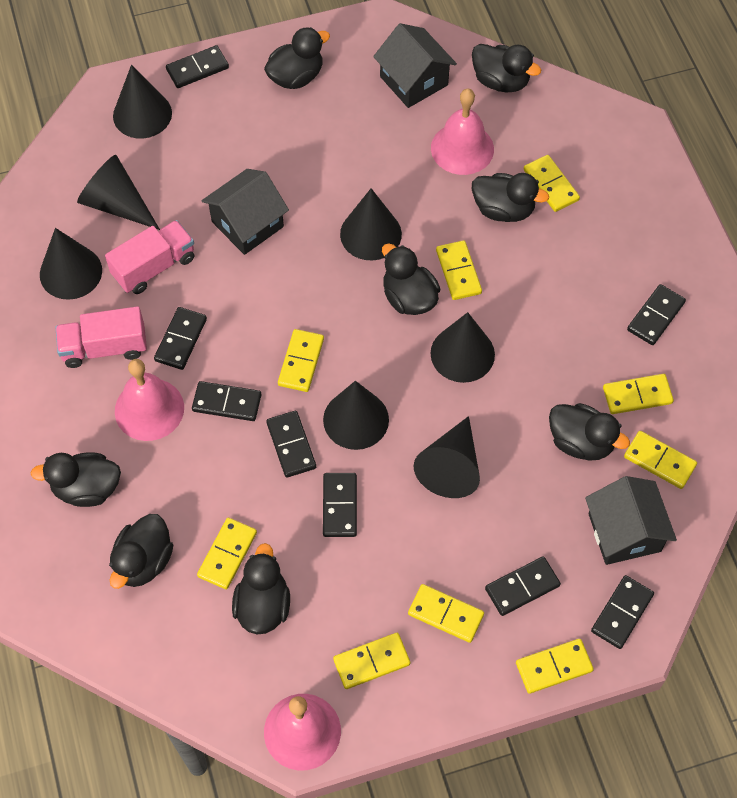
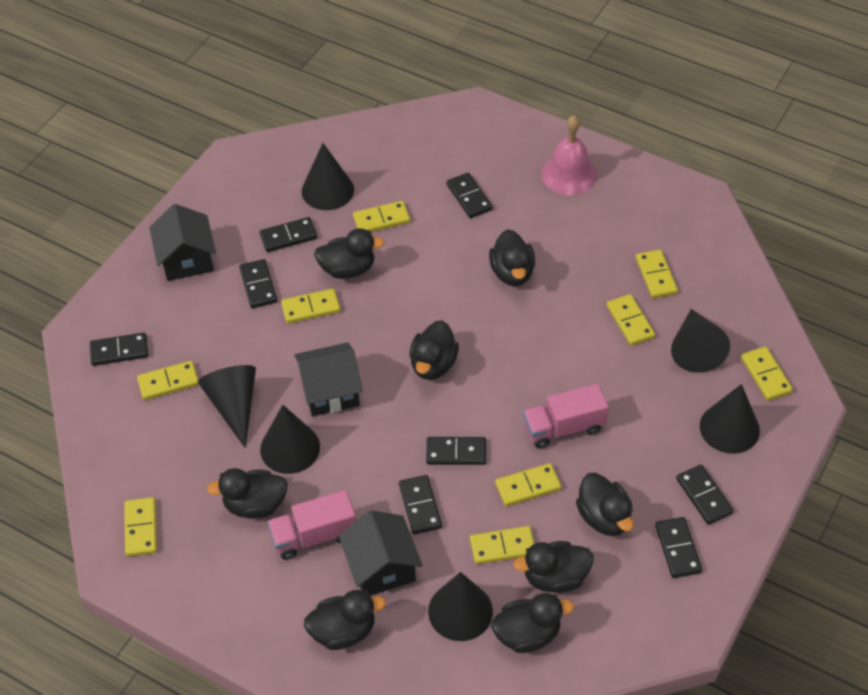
black cone: 7 -> 6
pink bell: 3 -> 1

